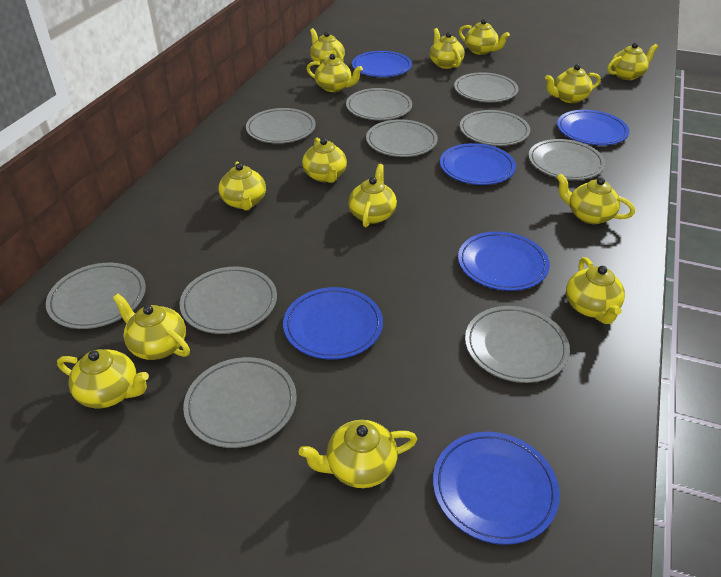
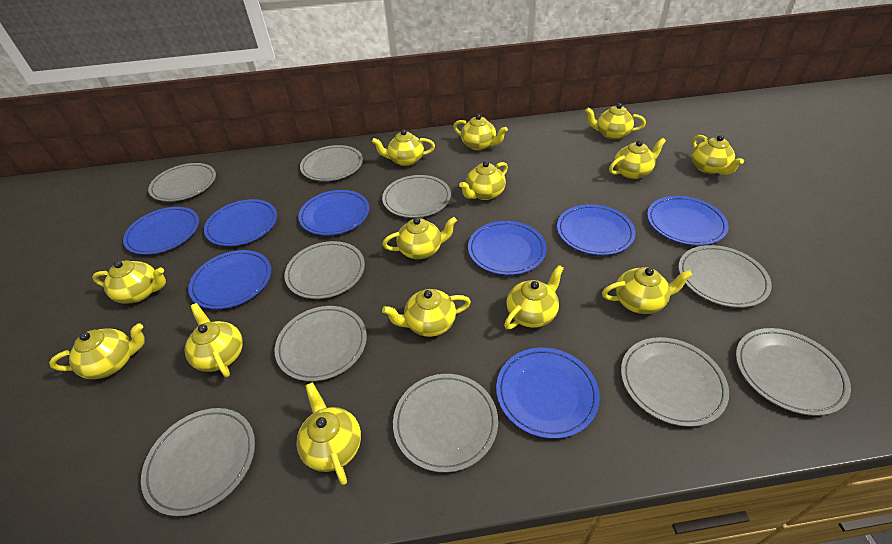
blue plate: 6 -> 8

